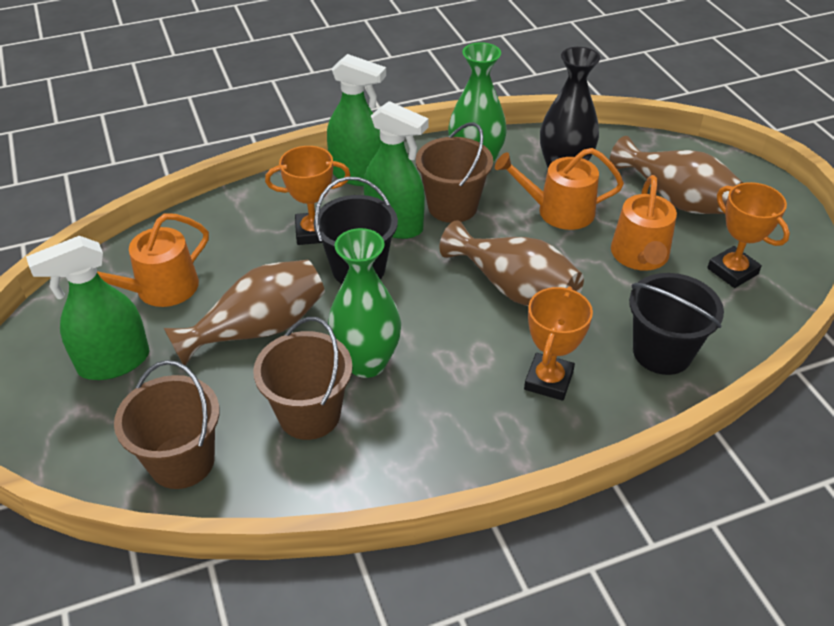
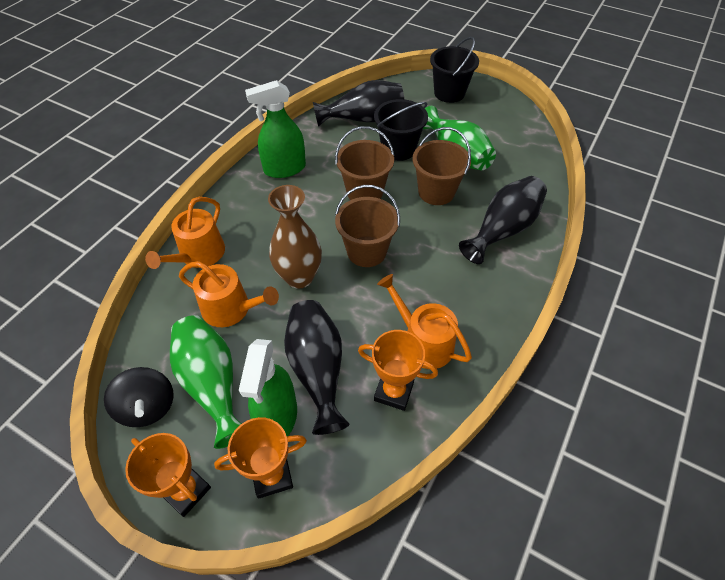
black spinning top: 0 -> 1
black vase: 1 -> 3
brown vase: 3 -> 1
green spray bottle: 3 -> 2

